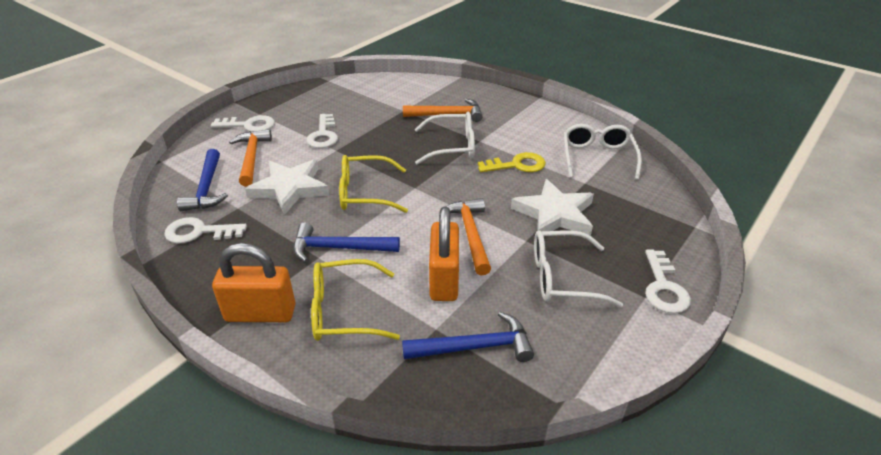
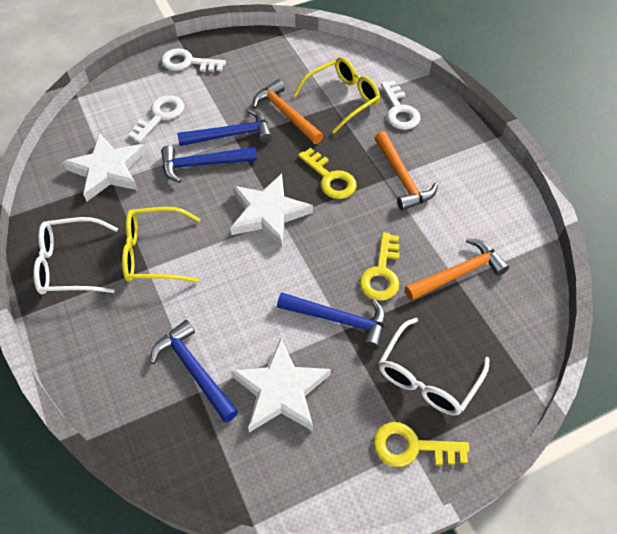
blue hammer: 3 -> 4
orange padlock: 2 -> 0
white glasses: 3 -> 2
white key: 4 -> 3
white star: 2 -> 3
yellow key: 1 -> 3

